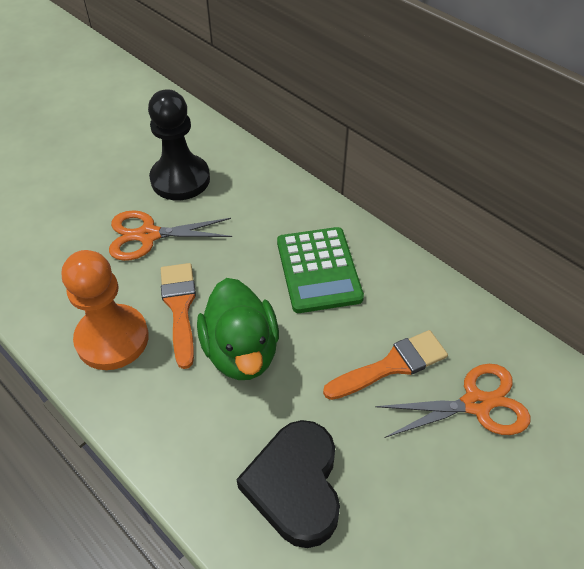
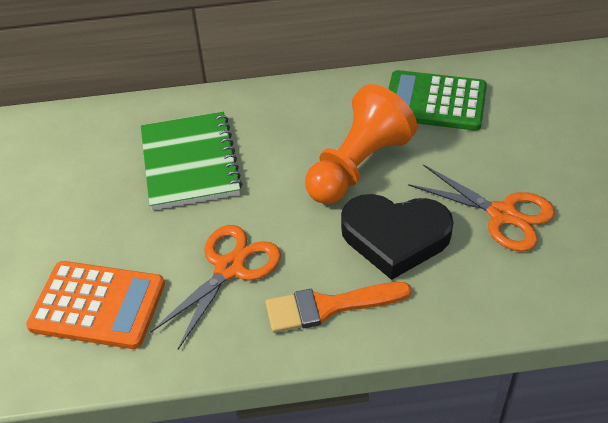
black pawn: 1 -> 0
green duck: 1 -> 0
green notebook: 0 -> 1
orange brush: 2 -> 1
orange calculator: 0 -> 1

